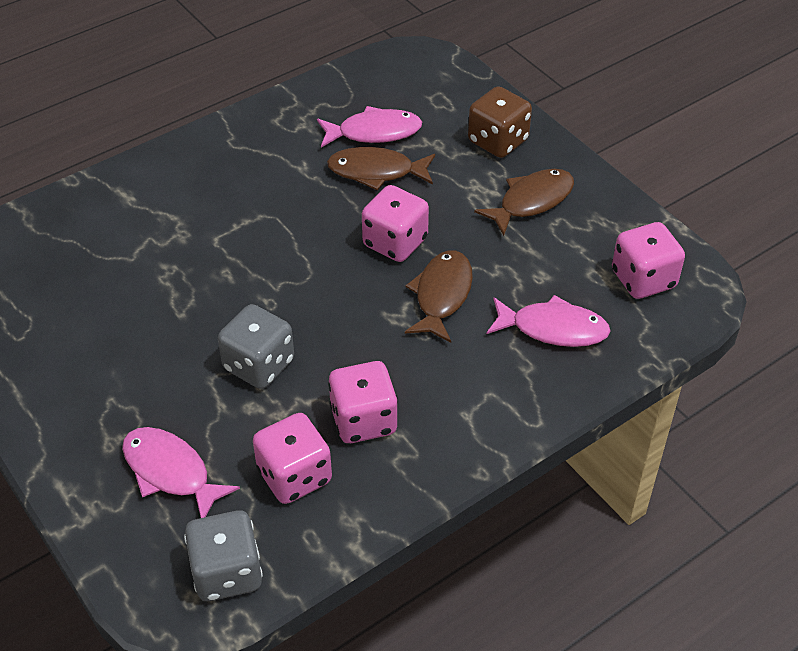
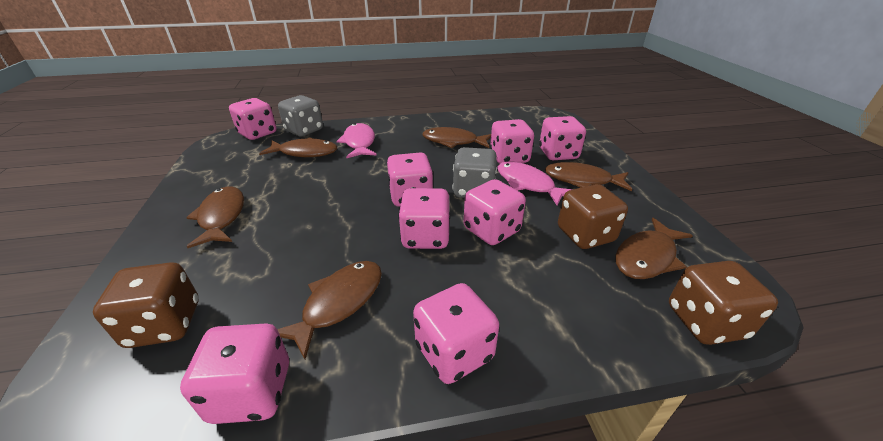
brown dice: 1 -> 3
brown fish: 3 -> 6
pink dice: 4 -> 8
pink fish: 3 -> 2

